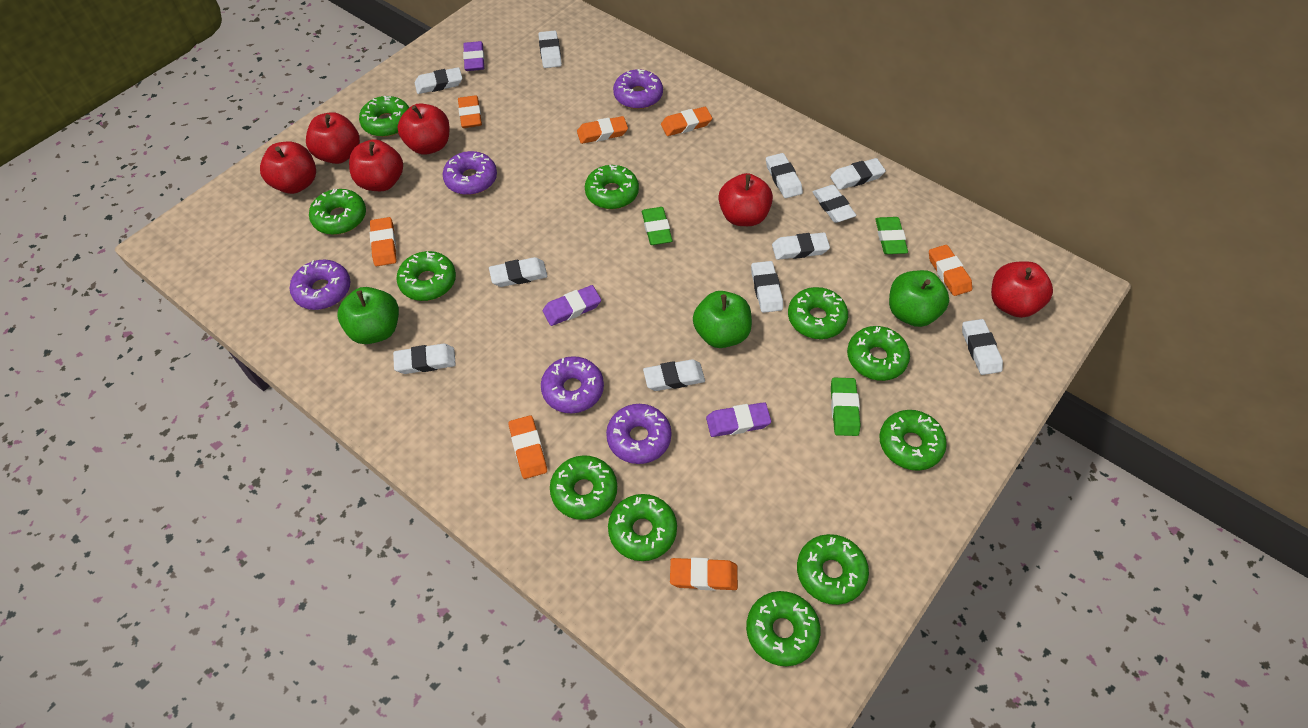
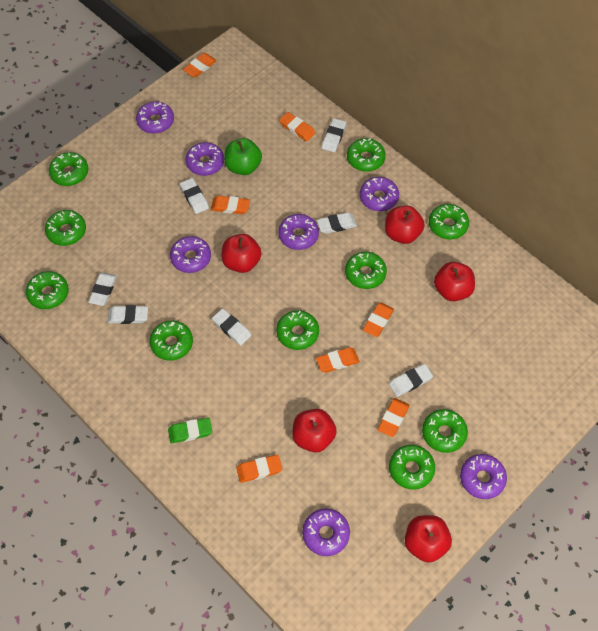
green apple: 3 -> 1
green donut: 11 -> 10
green eraser: 3 -> 1
purple donut: 5 -> 7
purple eraser: 3 -> 0
red apple: 6 -> 5
white eraser: 11 -> 7

